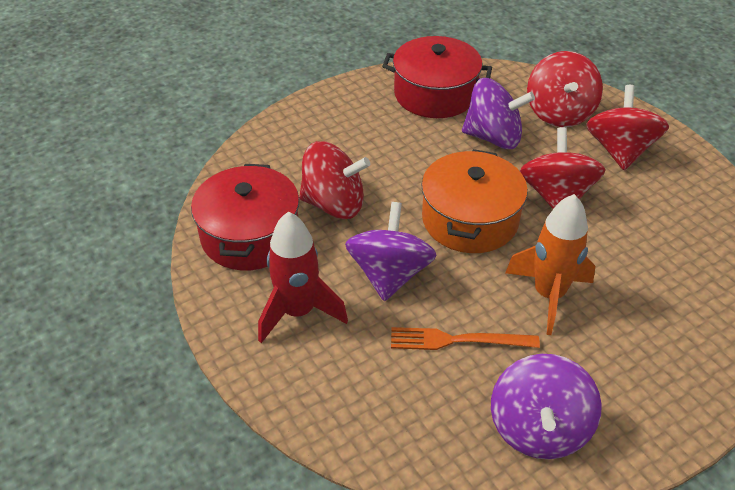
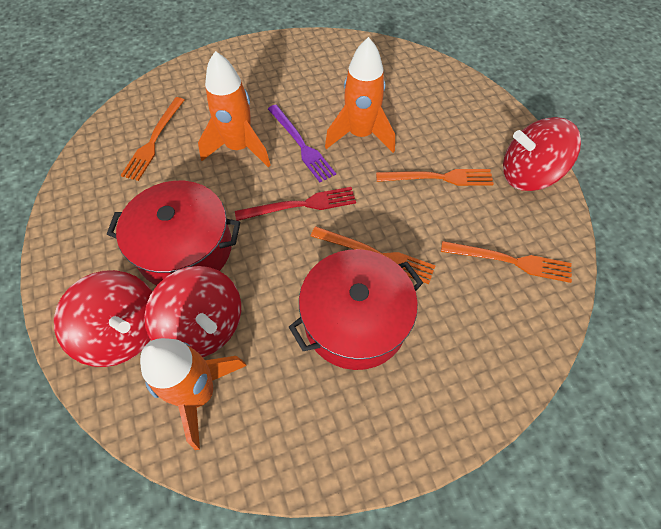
orange fork: 1 -> 4
orange pot: 1 -> 0
orange rocket: 1 -> 3
purple fork: 0 -> 1
purple spinning top: 3 -> 0
red fork: 0 -> 1
red rocket: 1 -> 0
red spinning top: 4 -> 3

